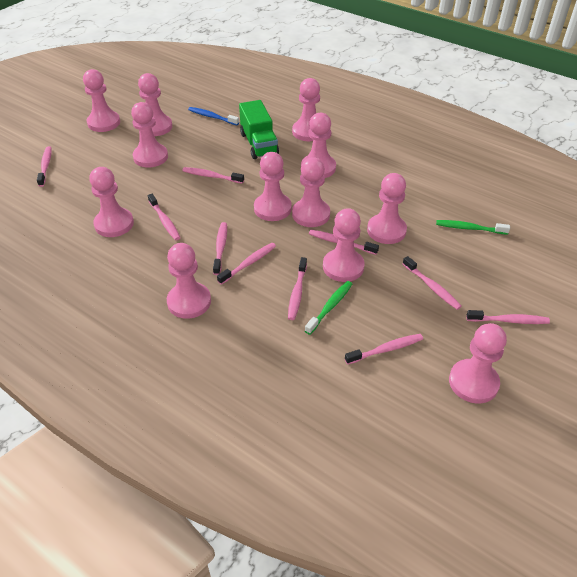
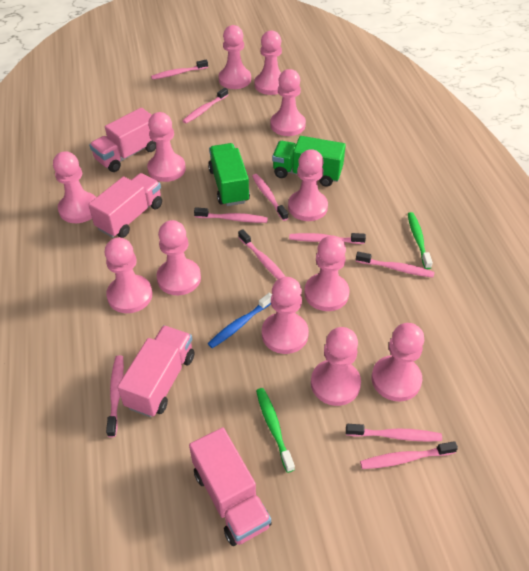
green truck: 1 -> 2
pink truck: 0 -> 4

